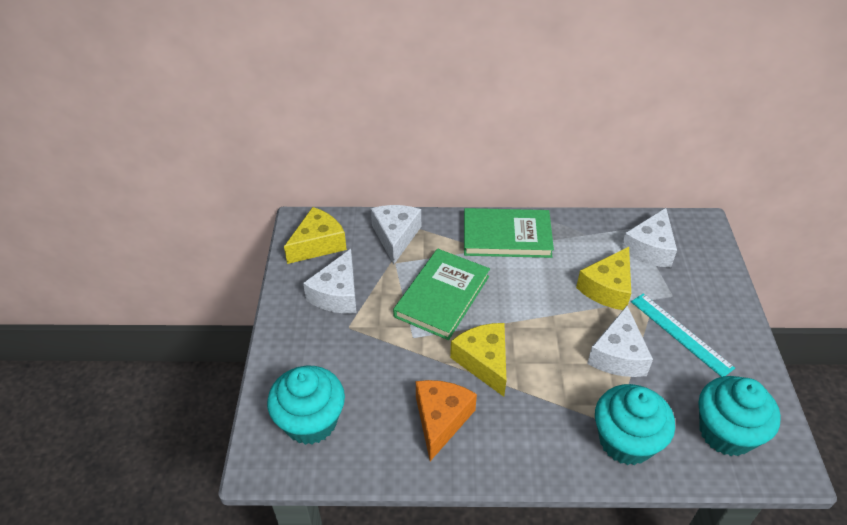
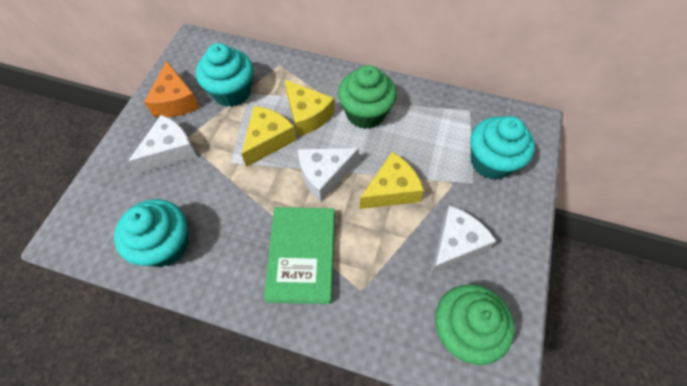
green book: 2 -> 1
green cupcake: 0 -> 2
turquoise ruler: 1 -> 0
white cheese: 4 -> 3

